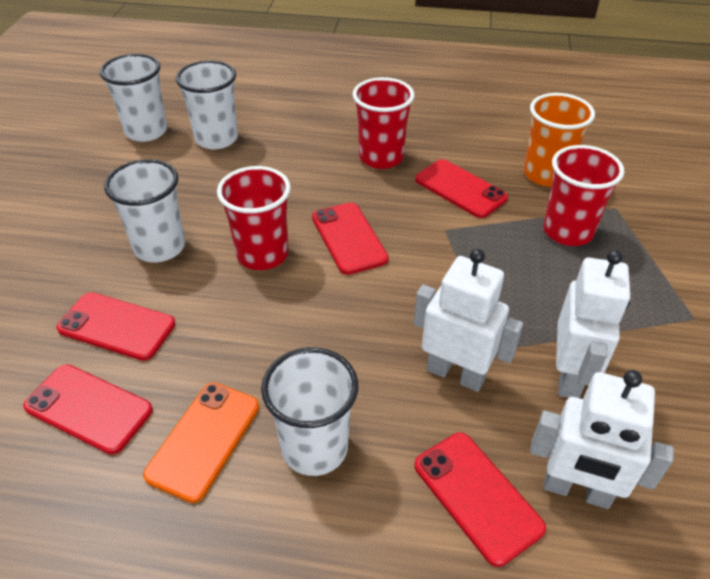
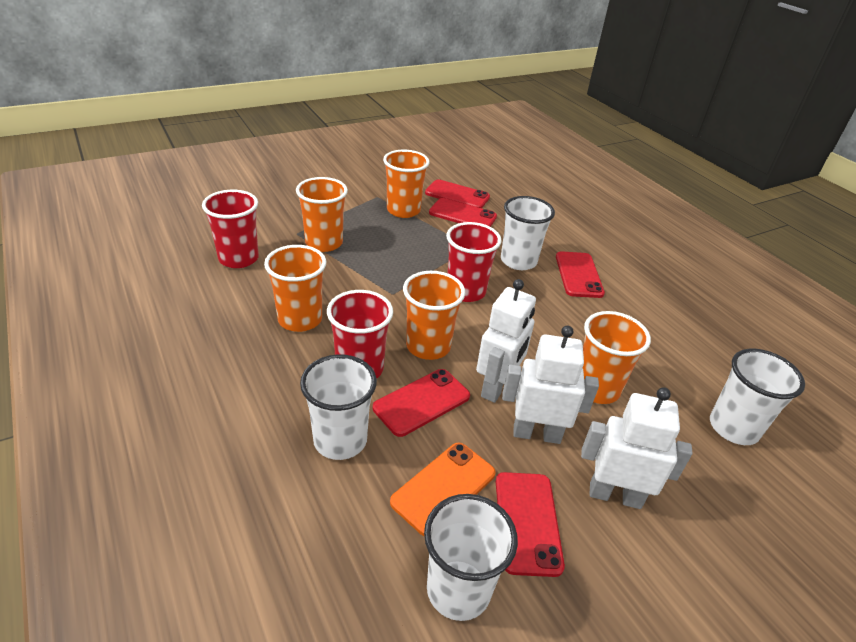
orange cup: 1 -> 5

